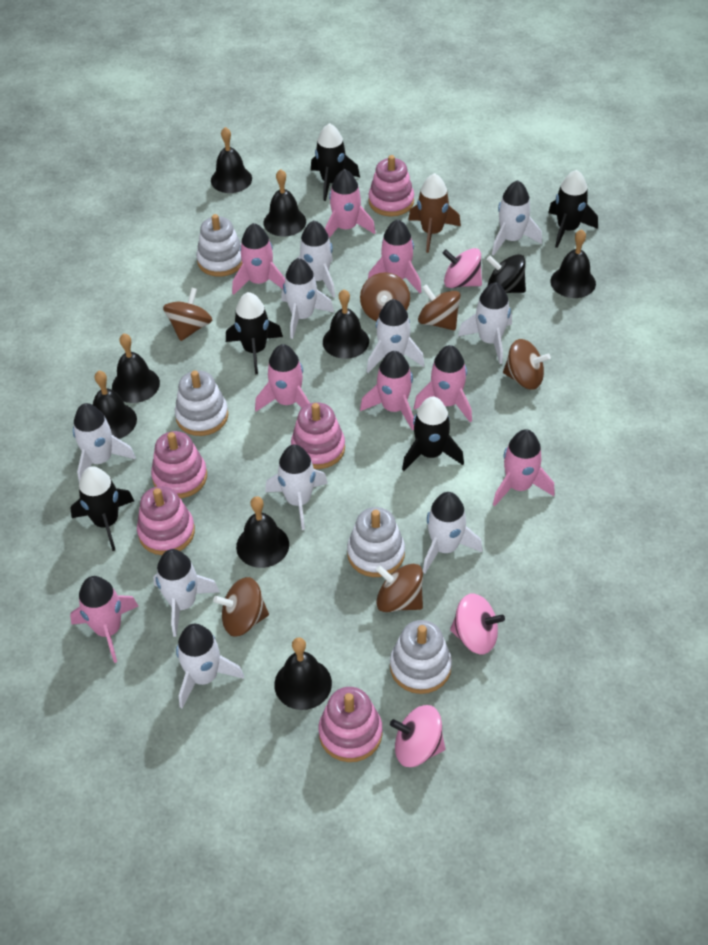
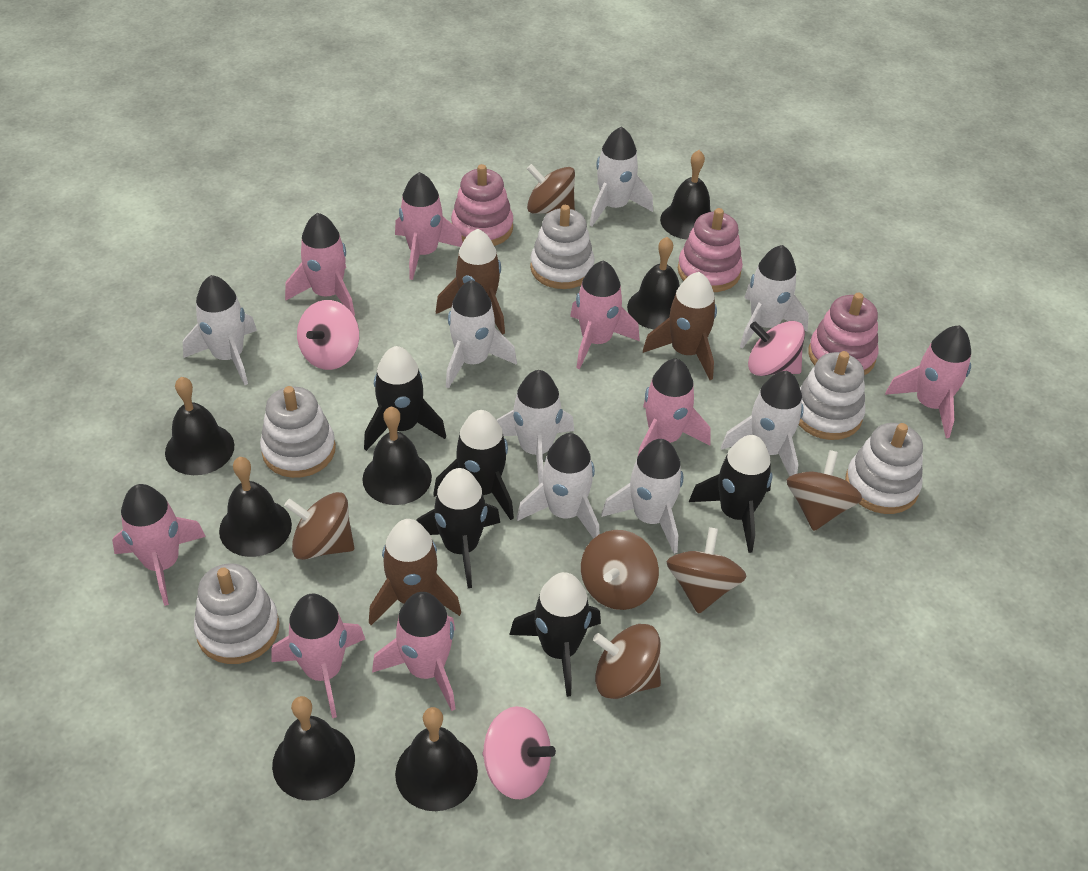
black bell: 8 -> 7
black spinning top: 1 -> 0
brown rocket: 1 -> 3
pink stacking toy: 5 -> 3
white rocket: 10 -> 8
white stacking toy: 4 -> 5

